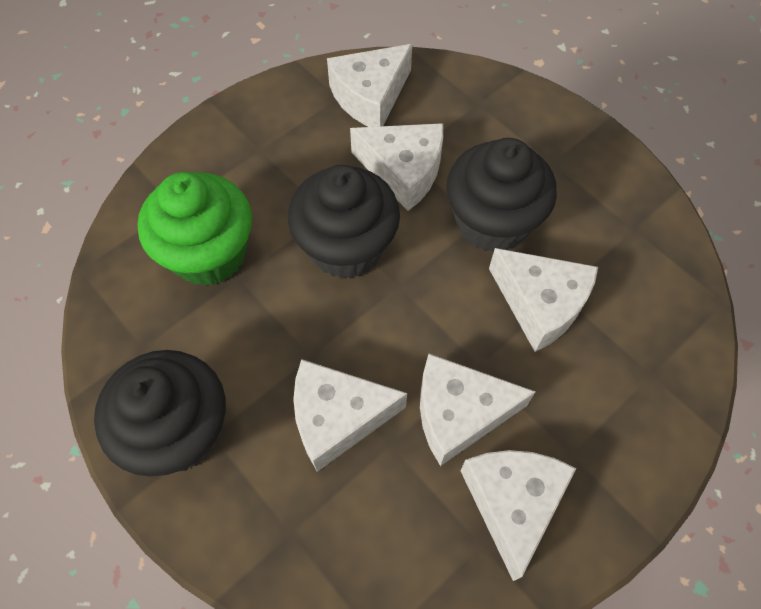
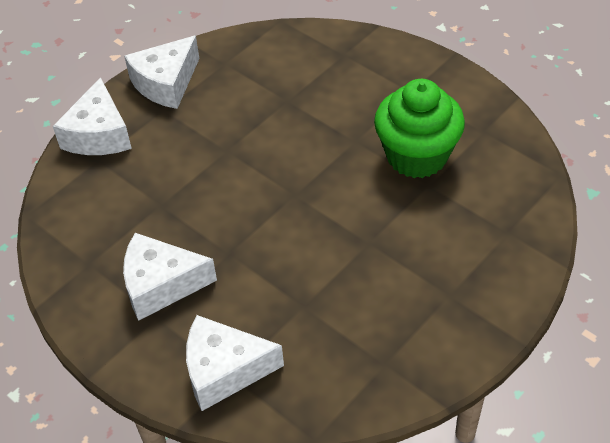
black cupcake: 3 -> 0
white cheese: 6 -> 4

